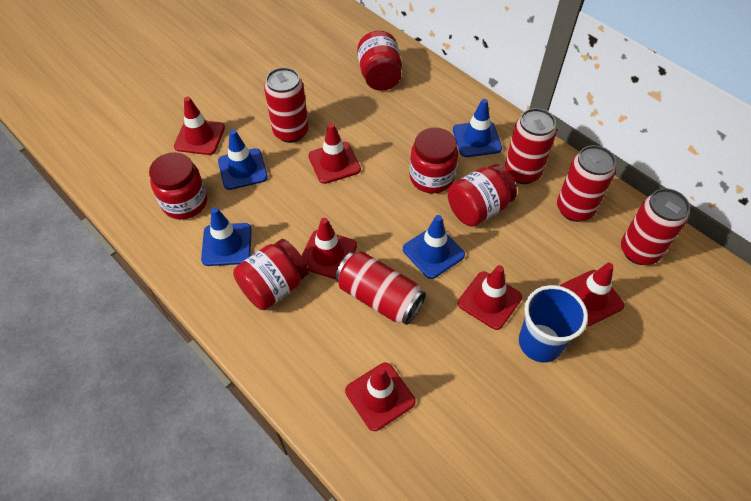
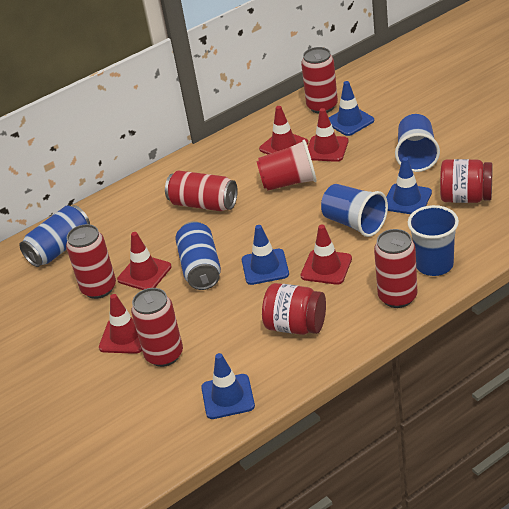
blue can: 0 -> 2
blue cup: 1 -> 3
red cup: 0 -> 1
red jar: 5 -> 2
red traffic cone: 6 -> 5

